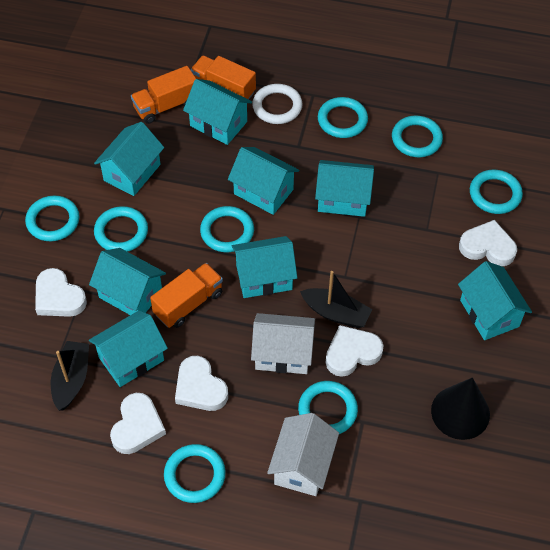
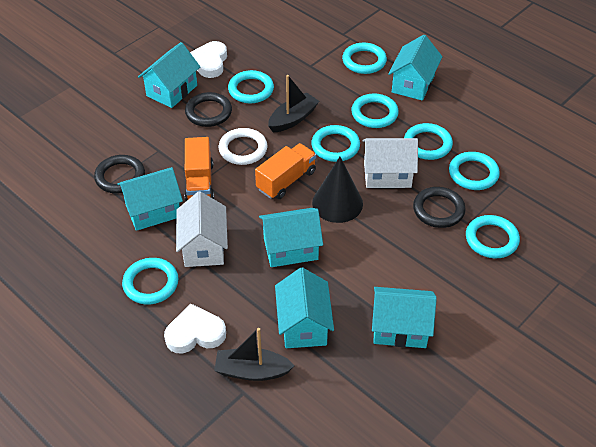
black ring: 0 -> 3
orange truck: 3 -> 2
turquoise house: 8 -> 6
white heart: 5 -> 2

